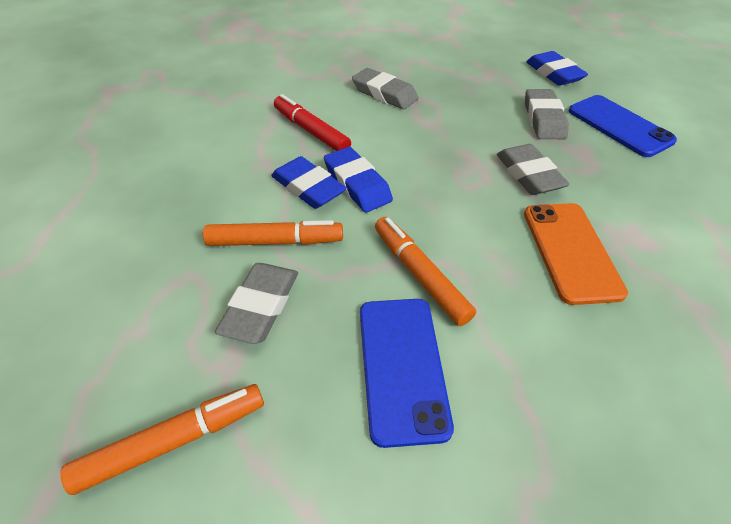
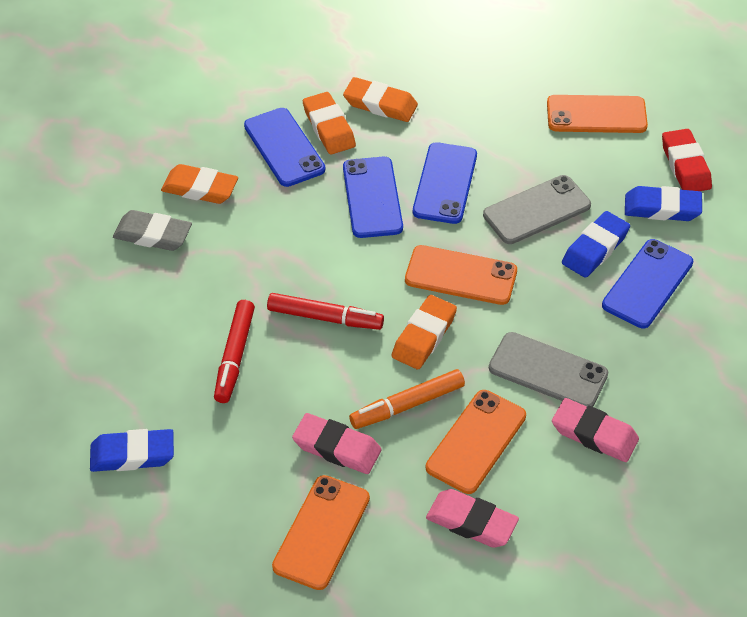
blue phone: 2 -> 4
grey eraser: 4 -> 1
grey phone: 0 -> 2
orange eraser: 0 -> 4
orange marker: 3 -> 1
orange phone: 1 -> 4
pink eraser: 0 -> 3
red eraser: 0 -> 1
red marker: 1 -> 2

